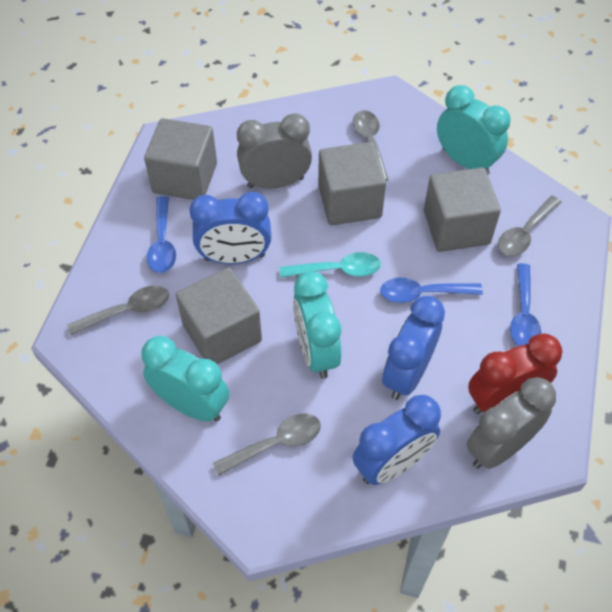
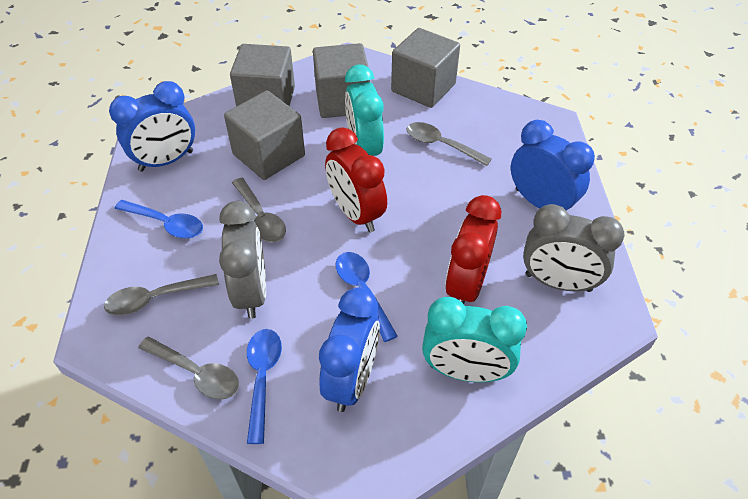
red clock: 1 -> 2
turquoise clock: 3 -> 2
turquoise spoon: 1 -> 0

